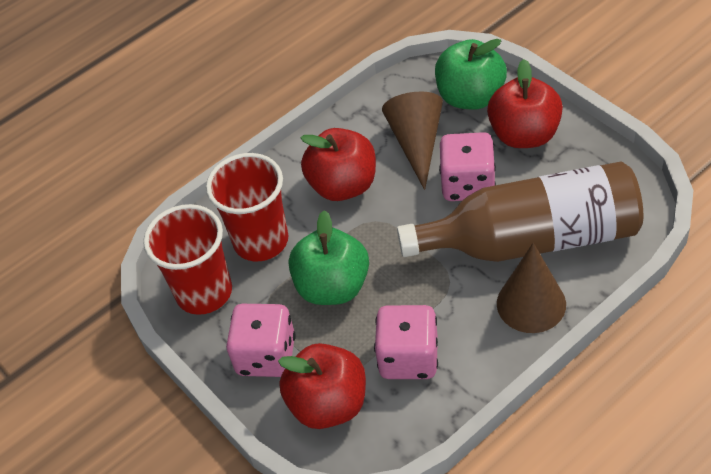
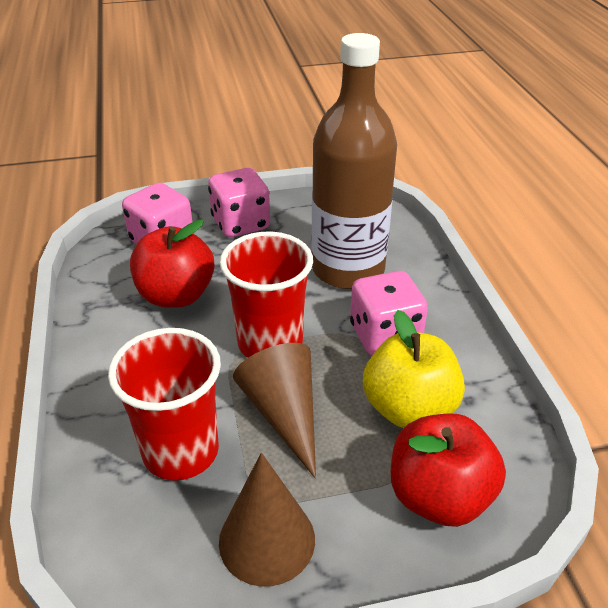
green apple: 2 -> 0
red apple: 3 -> 2
yellow apple: 0 -> 1

